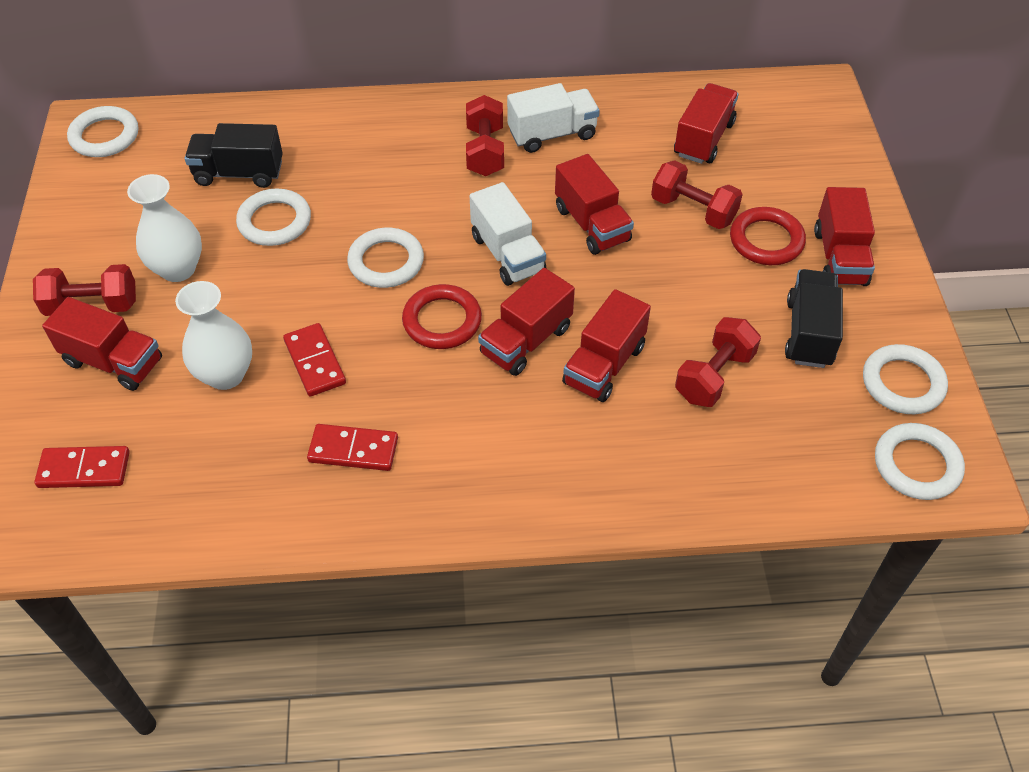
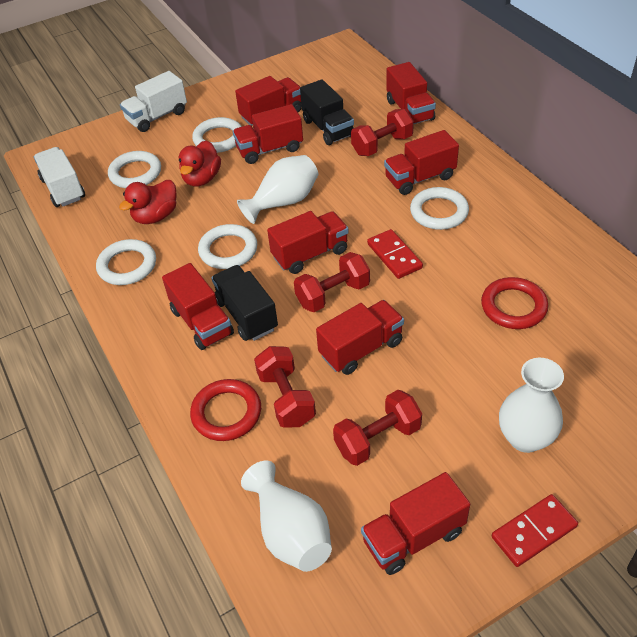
red domino: 3 -> 2
red duck: 0 -> 2
red truck: 6 -> 8
white vase: 2 -> 3

